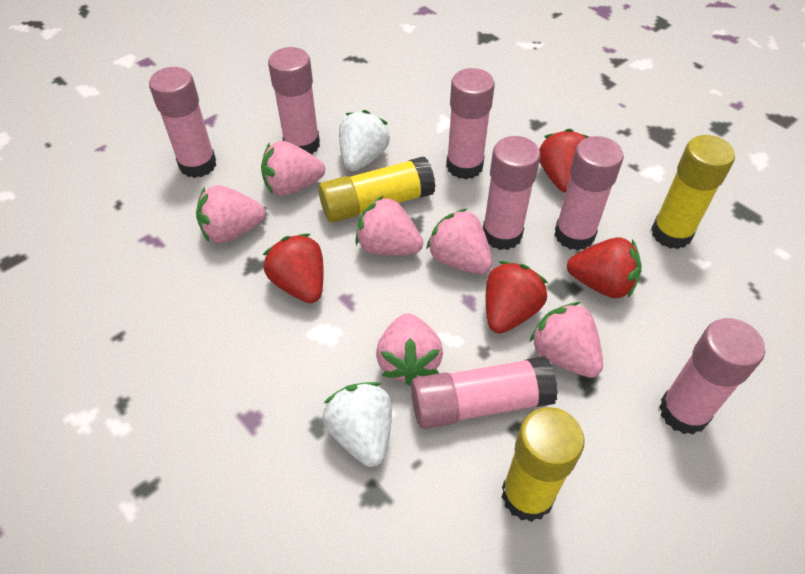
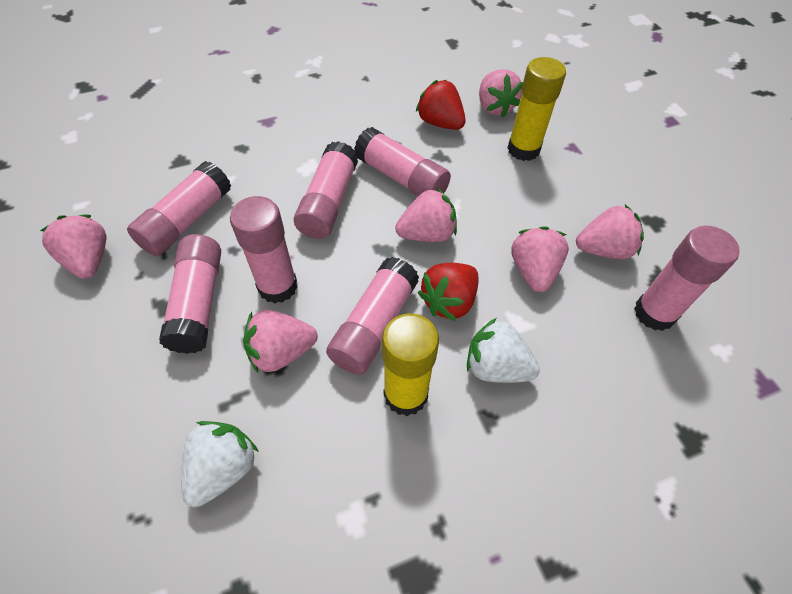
red strawberry: 4 -> 2
yellow glue stick: 3 -> 2

